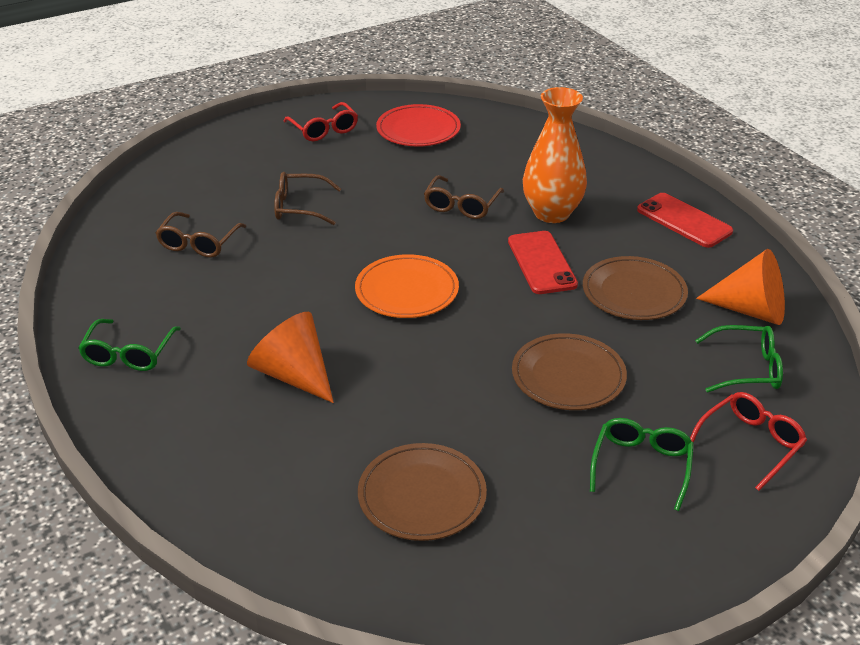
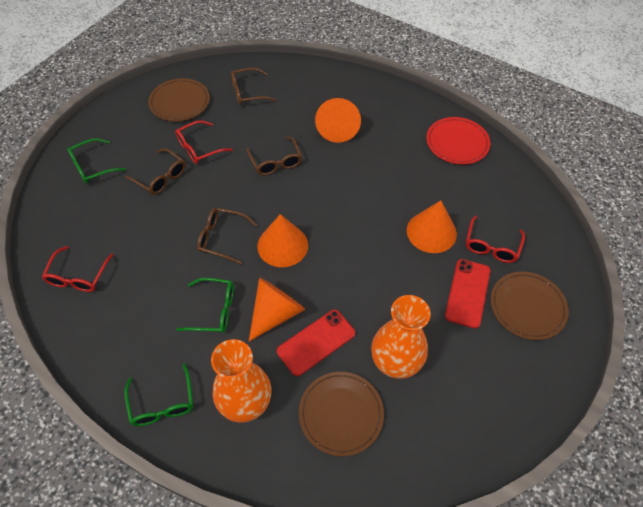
brown glasses: 3 -> 4
orange cone: 2 -> 4
orange plate: 1 -> 0
orange vase: 1 -> 2
red glasses: 2 -> 3

